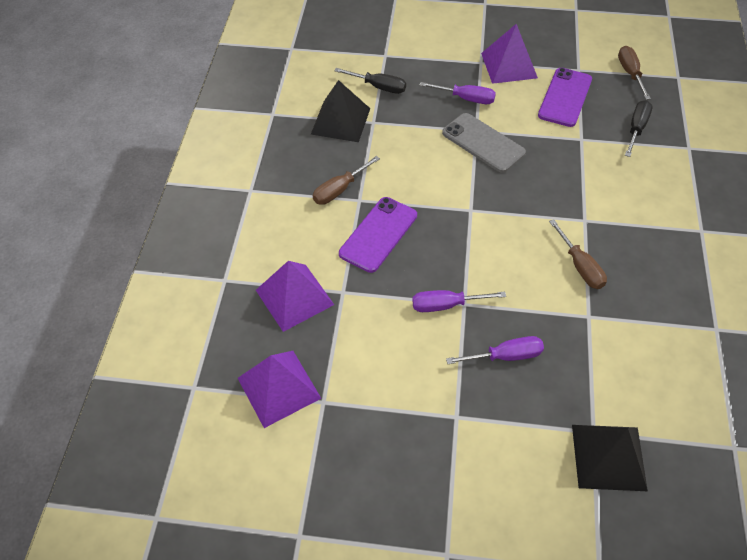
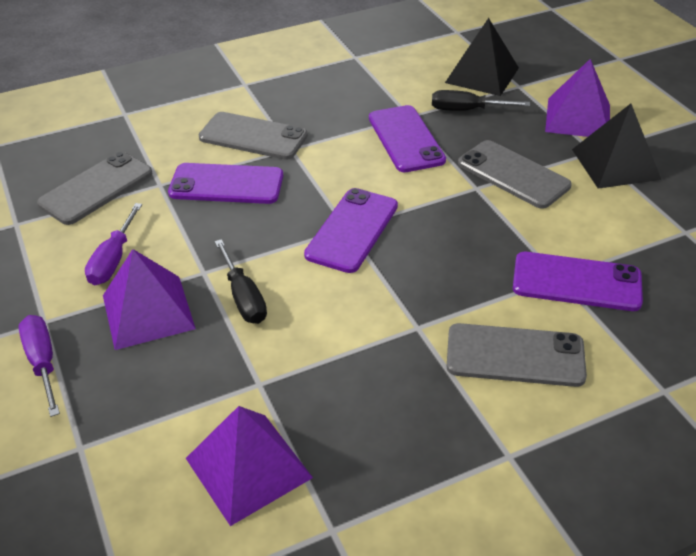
brown screwdriver: 3 -> 0
grey phone: 1 -> 4
purple phone: 2 -> 4
purple screwdriver: 3 -> 2

